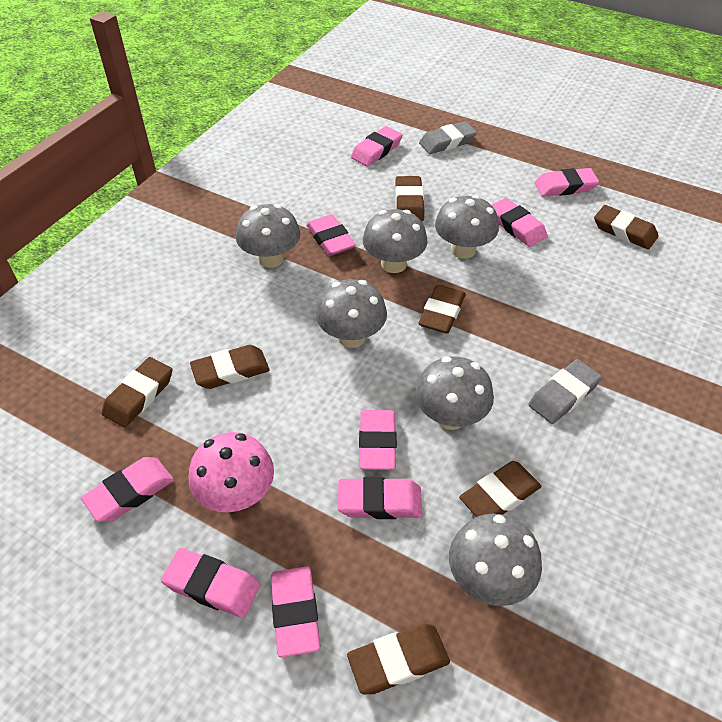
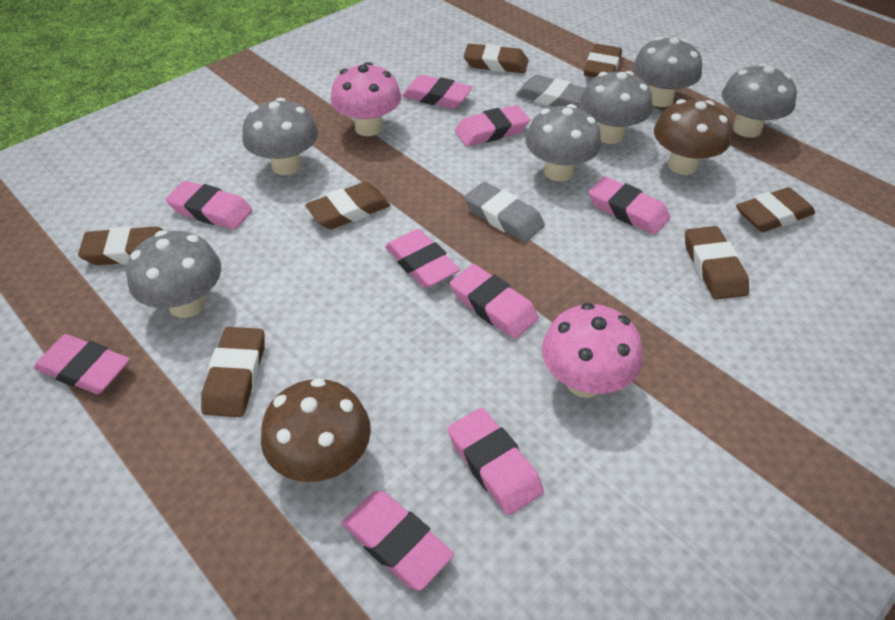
brown mushroom: 0 -> 2
pink mushroom: 1 -> 2

